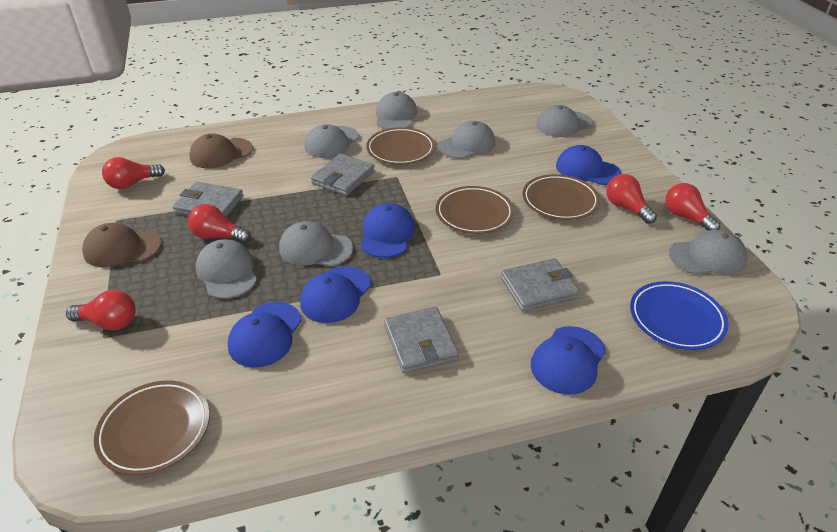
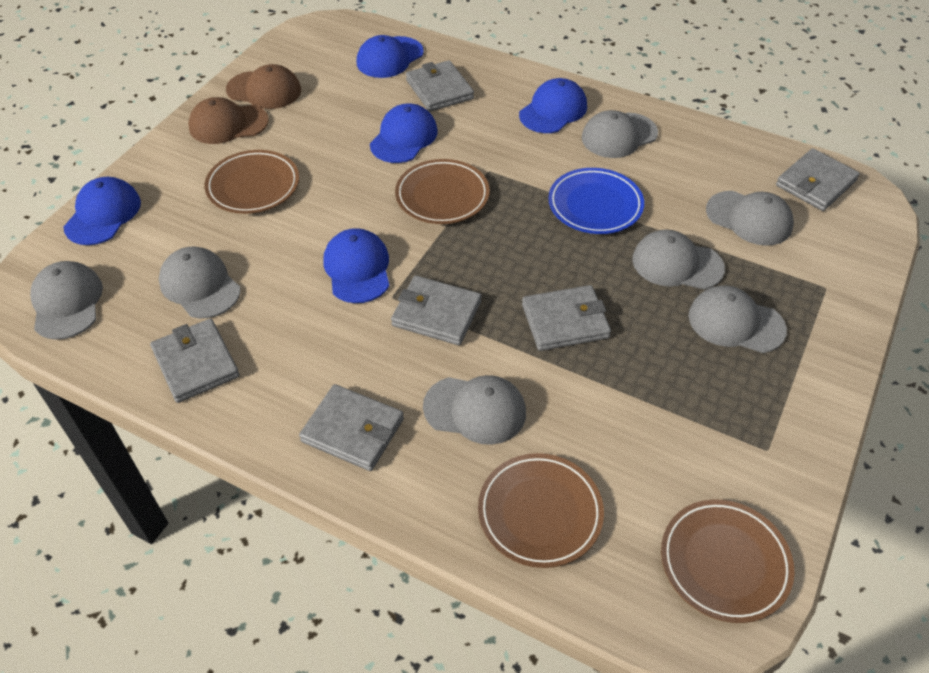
grey wallet: 4 -> 6
red light bulb: 5 -> 0

